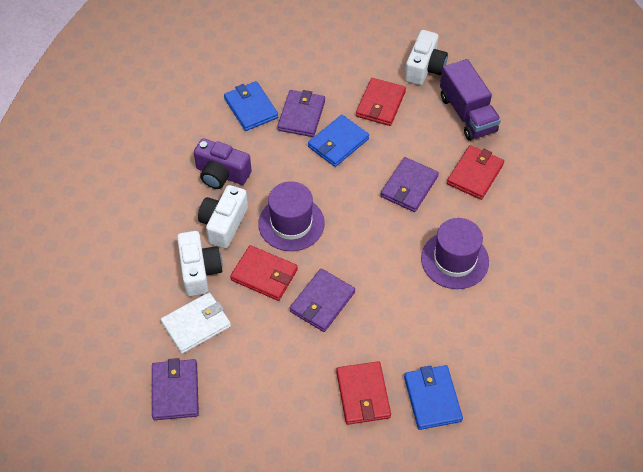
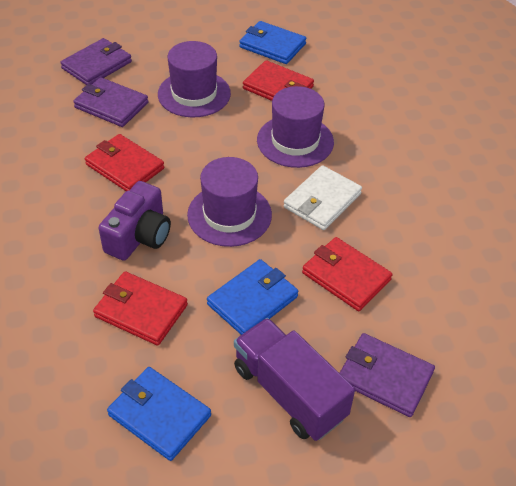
purple hat: 2 -> 3
purple wallet: 4 -> 3
white camera: 3 -> 0

